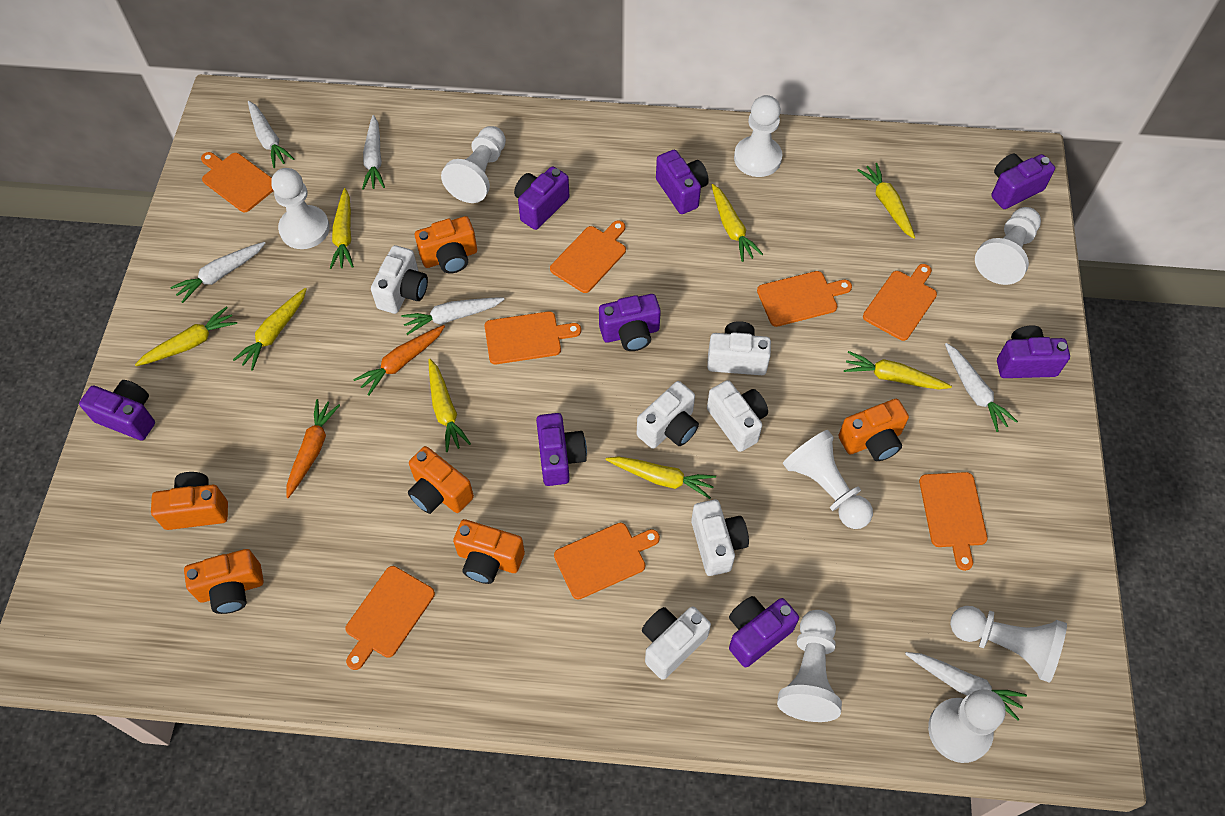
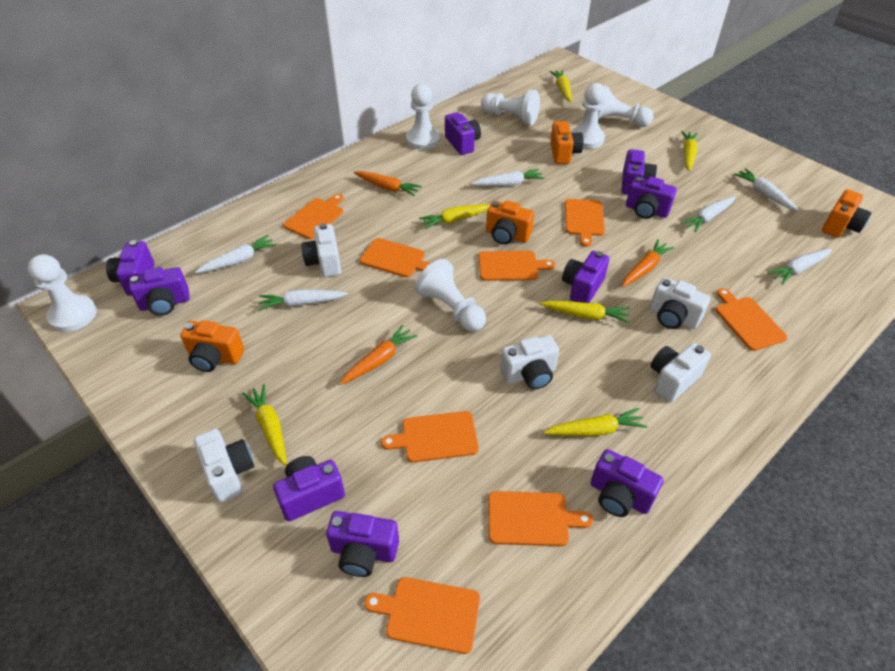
orange camera: 6 -> 4
orange carrot: 2 -> 3
purple camera: 8 -> 9
white camera: 6 -> 5
white pawn: 8 -> 6
yellow carrot: 8 -> 6

